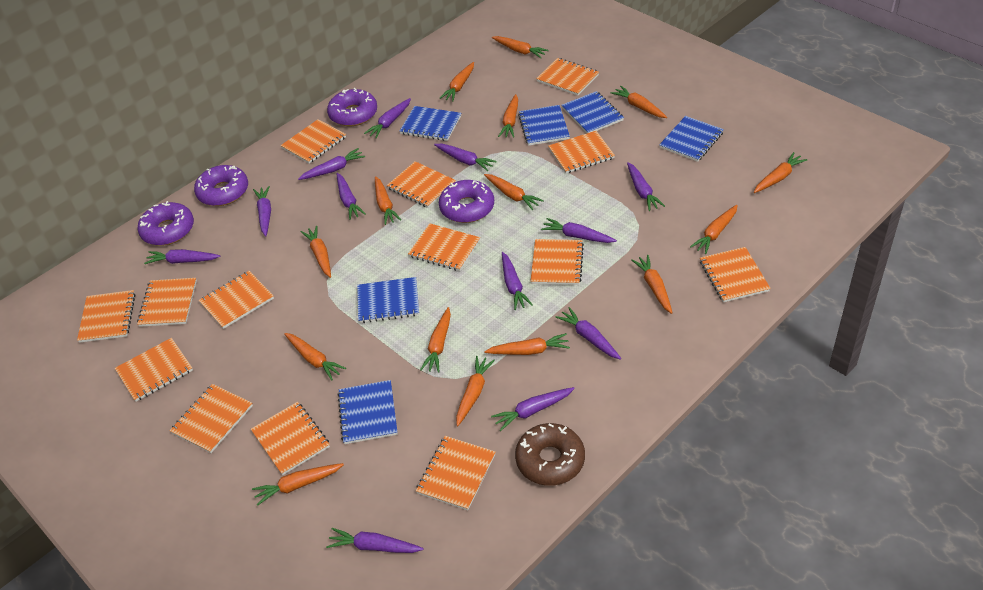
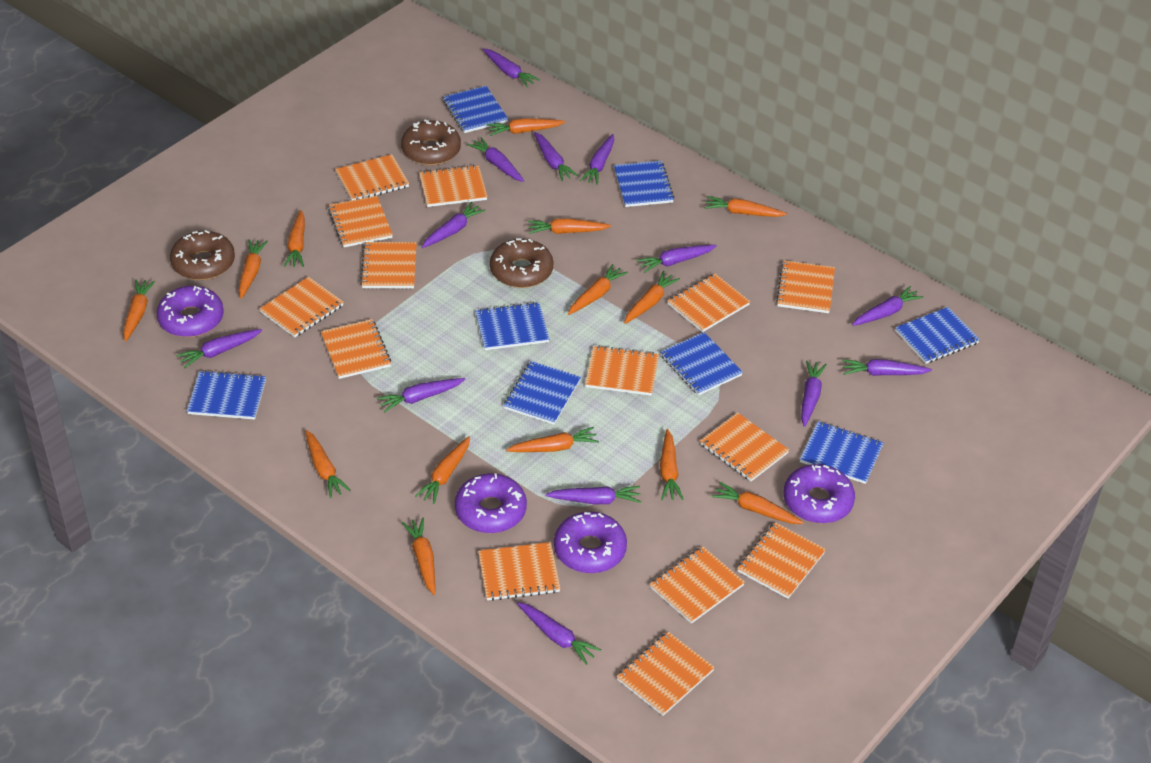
blue notebook: 6 -> 8
brown donut: 1 -> 3
orange carrot: 15 -> 14
purple carrot: 12 -> 13

